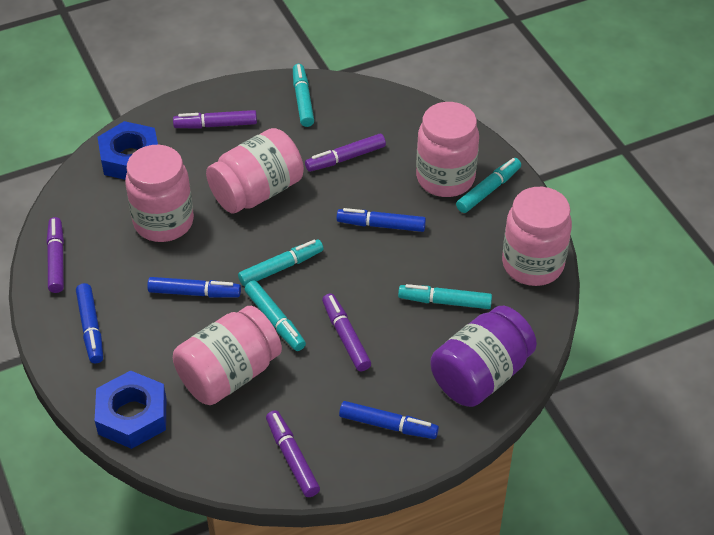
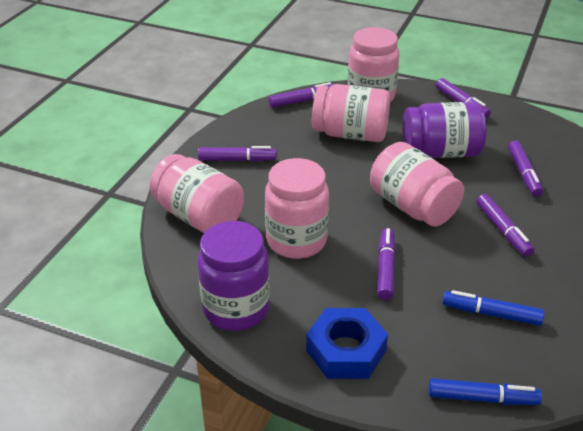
blue marker: 4 -> 2
blue nut: 2 -> 1
purple jar: 1 -> 2
purple marker: 5 -> 6
turquoise marker: 5 -> 0

